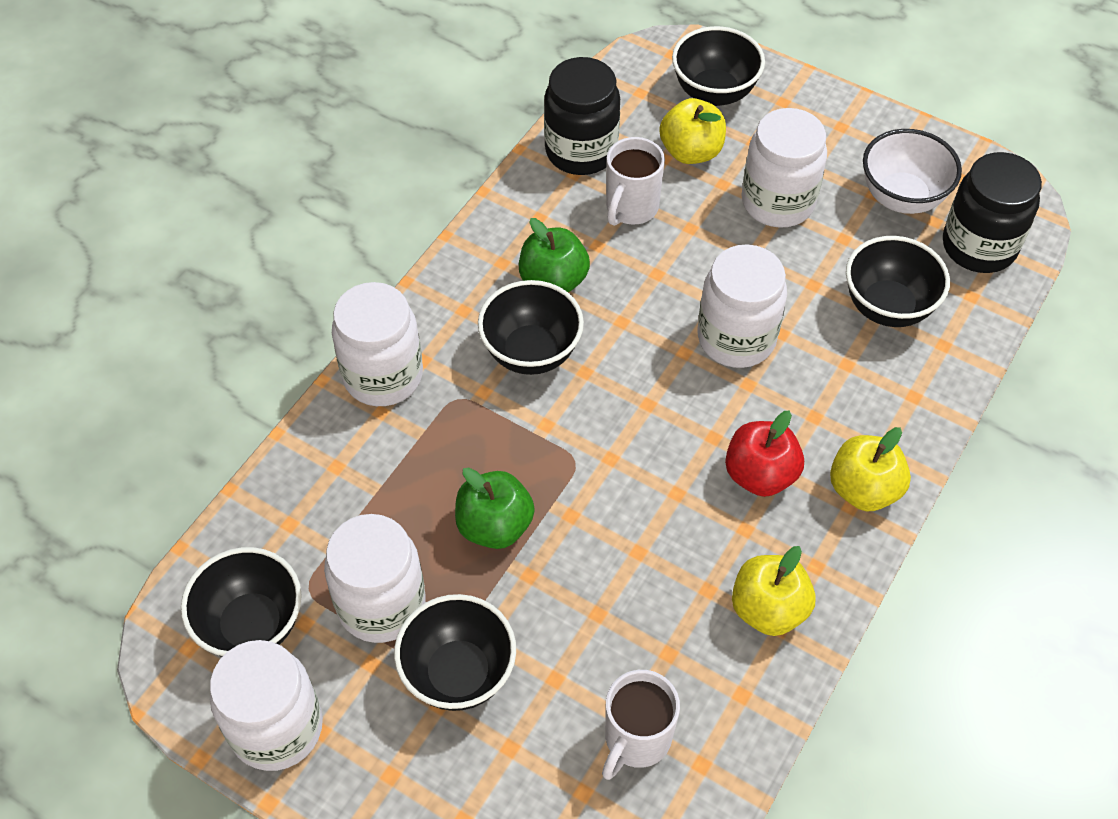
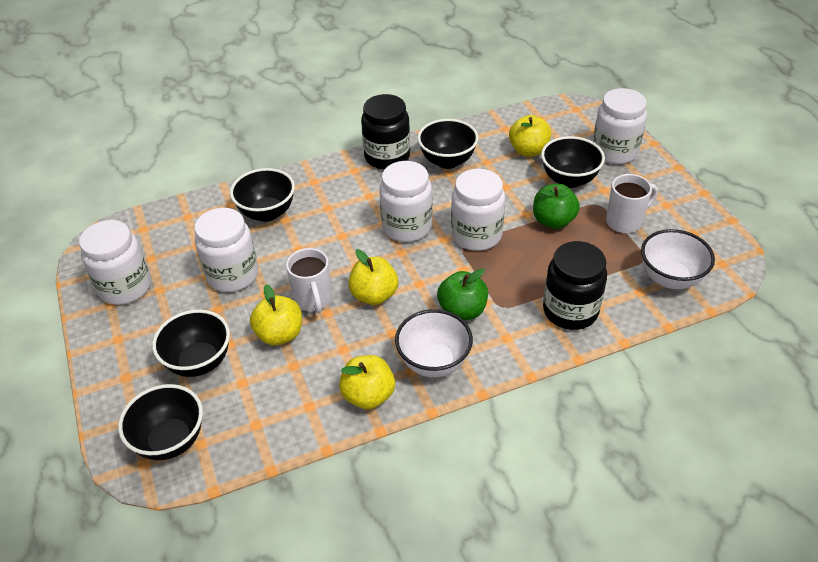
red apple: 1 -> 0
white bowl: 1 -> 2
yellow apple: 3 -> 4

